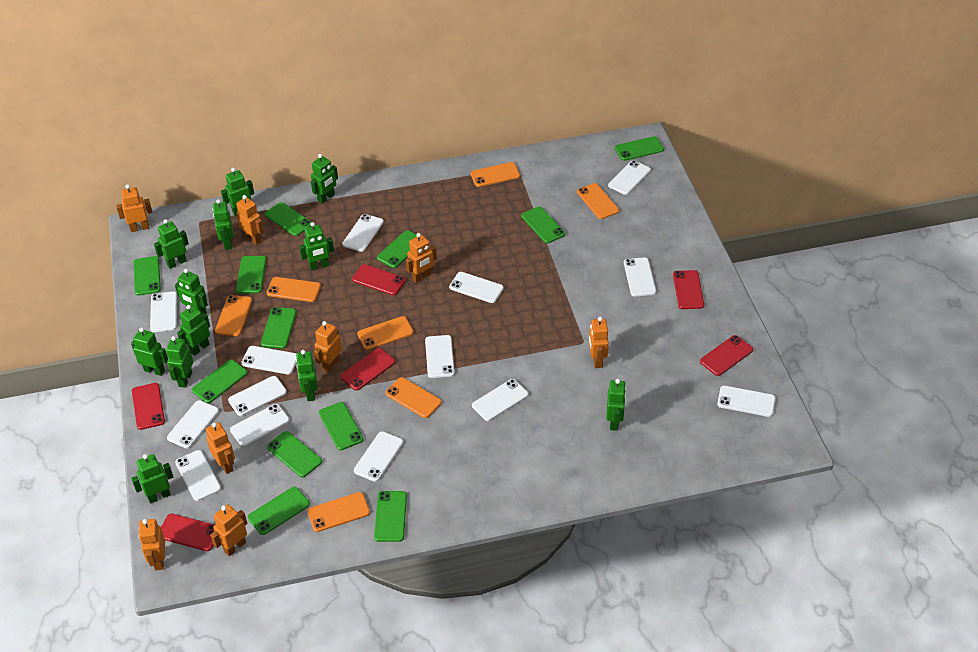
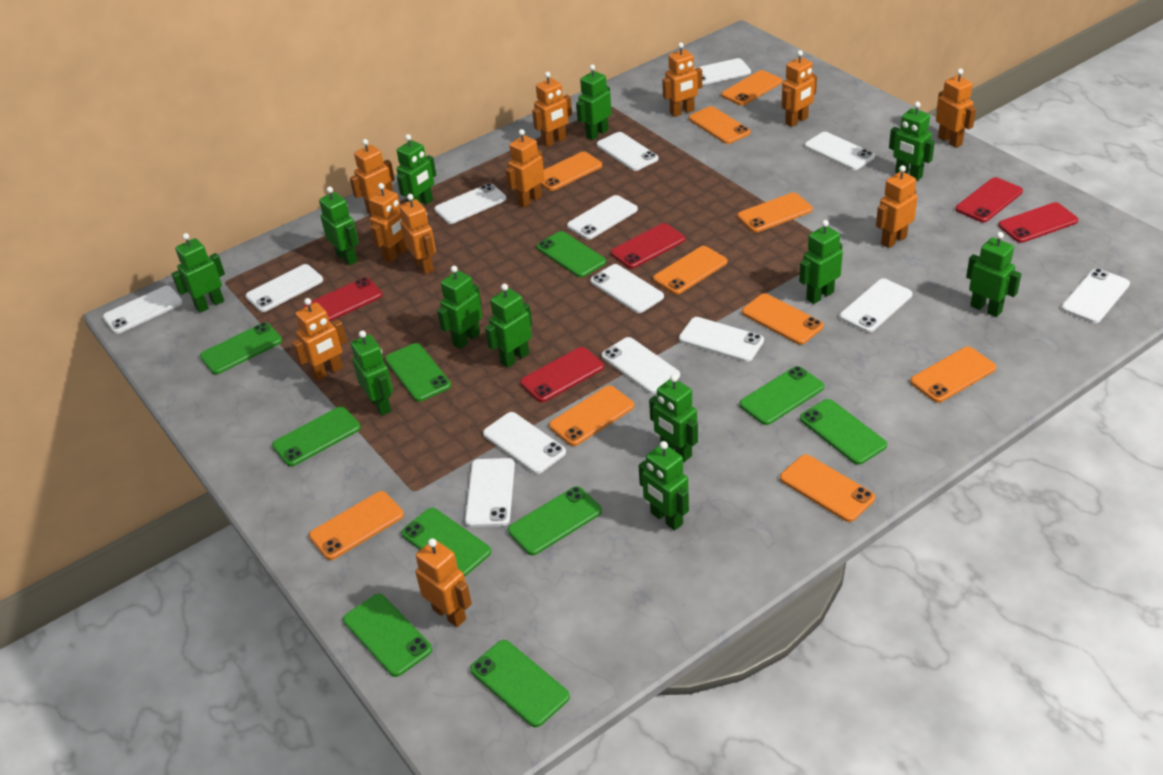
green phone: 12 -> 10
orange phone: 7 -> 10
orange robot: 8 -> 11
red phone: 6 -> 5

